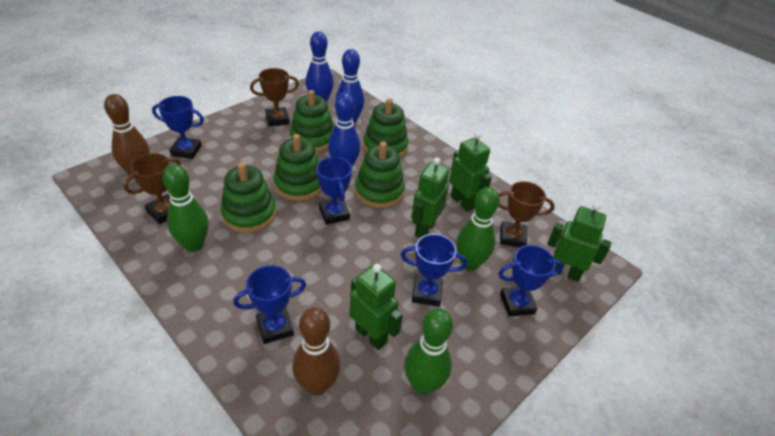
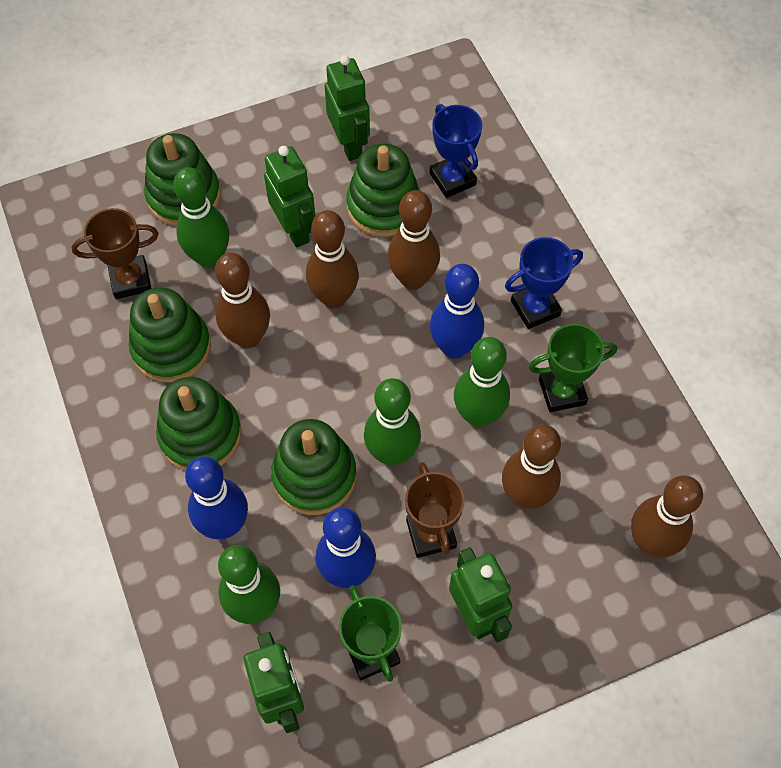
blue trophy: 5 -> 2
brown bowling pin: 2 -> 5
brown trophy: 3 -> 2
green bowling pin: 3 -> 4
green trophy: 0 -> 2

